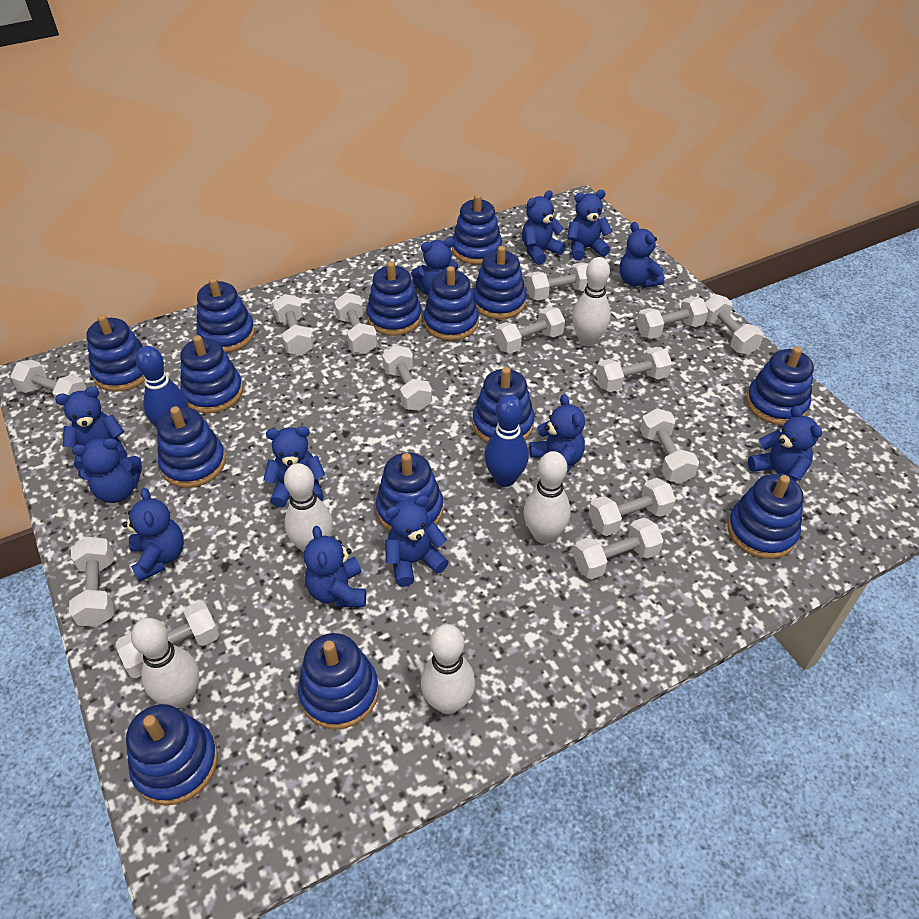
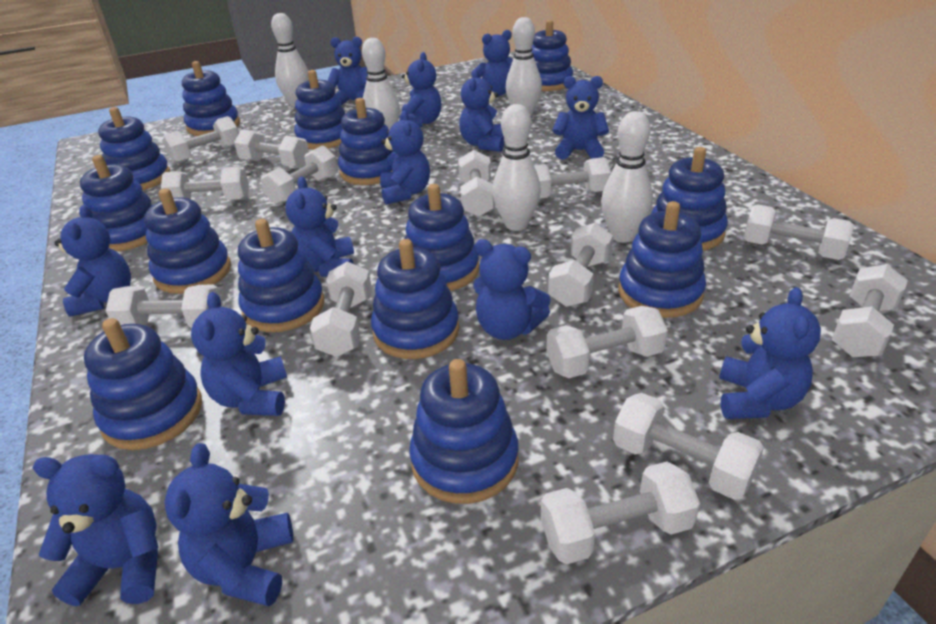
blue bowling pin: 2 -> 0
blue teddy bear: 12 -> 13

